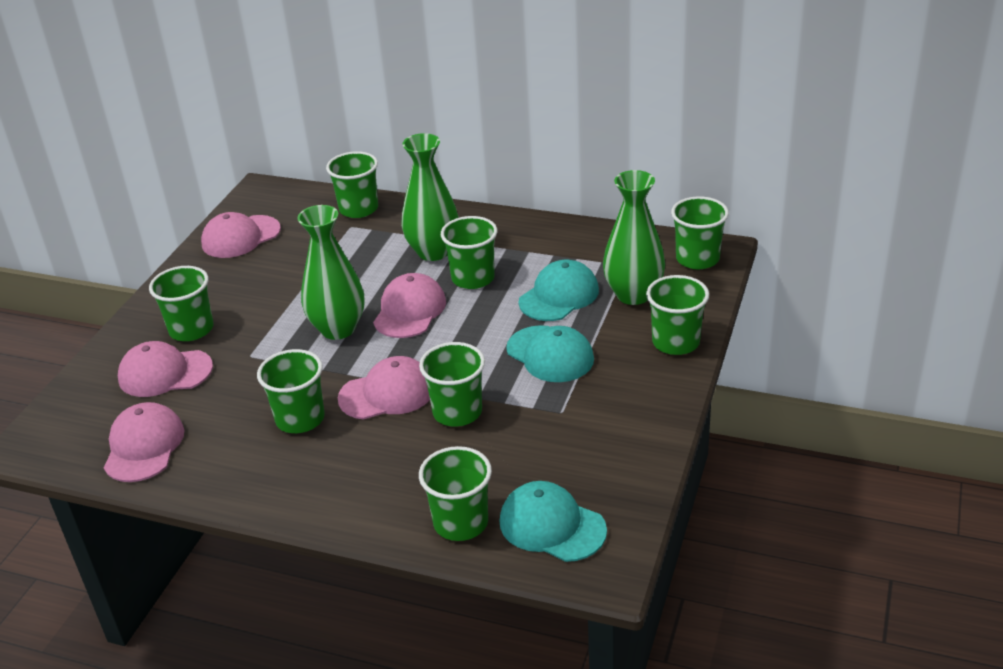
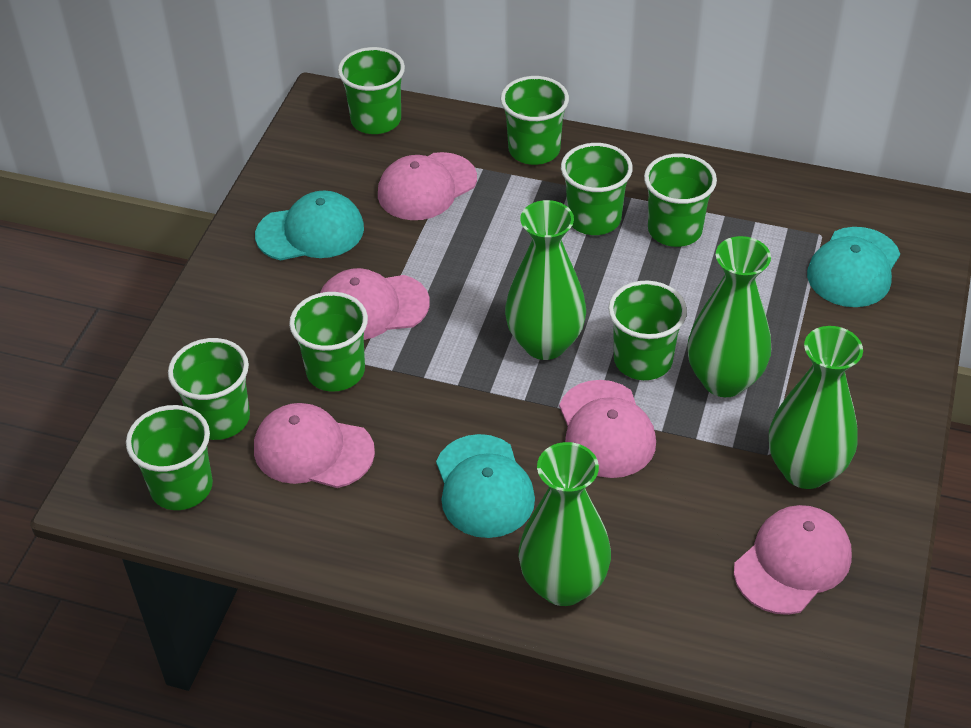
green vase: 3 -> 4

